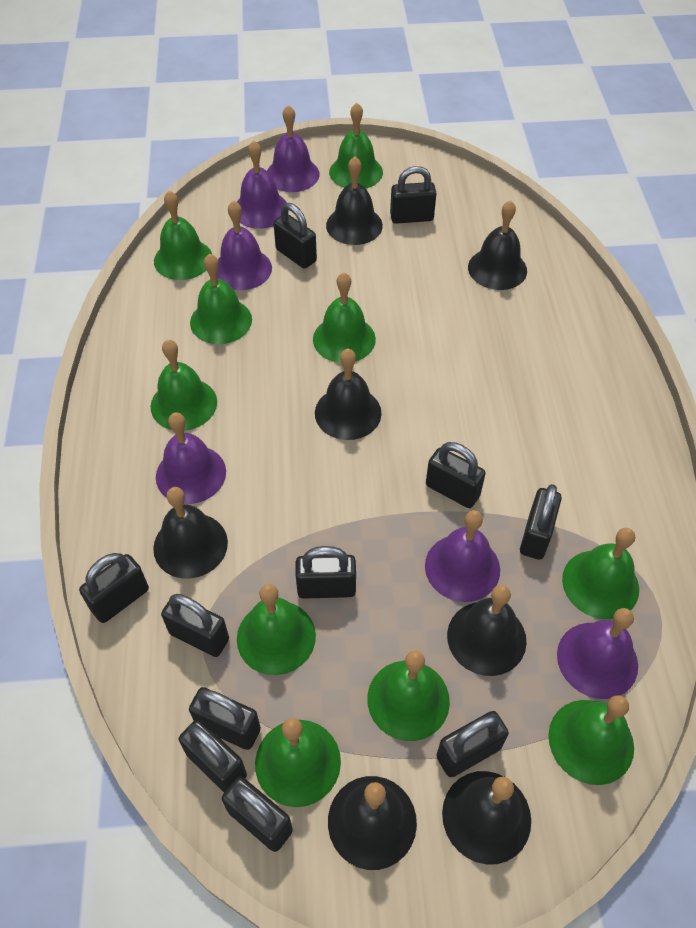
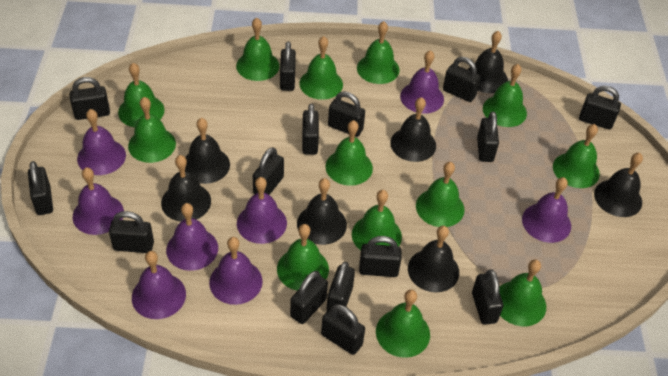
black padlock: 11 -> 15
green bell: 10 -> 13
purple bell: 6 -> 8

